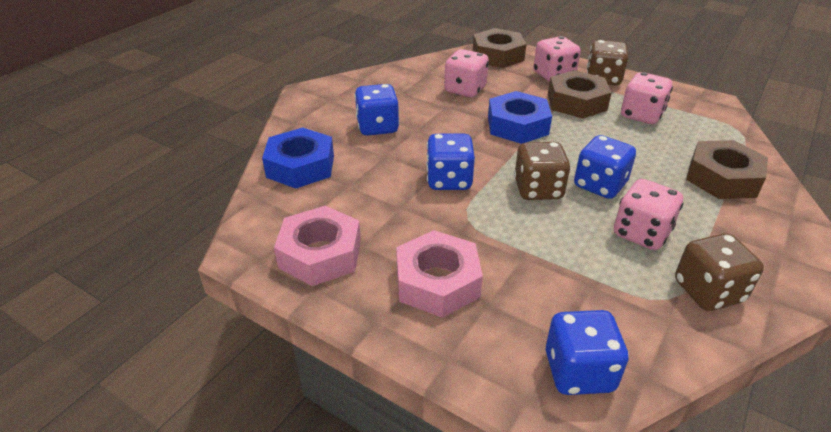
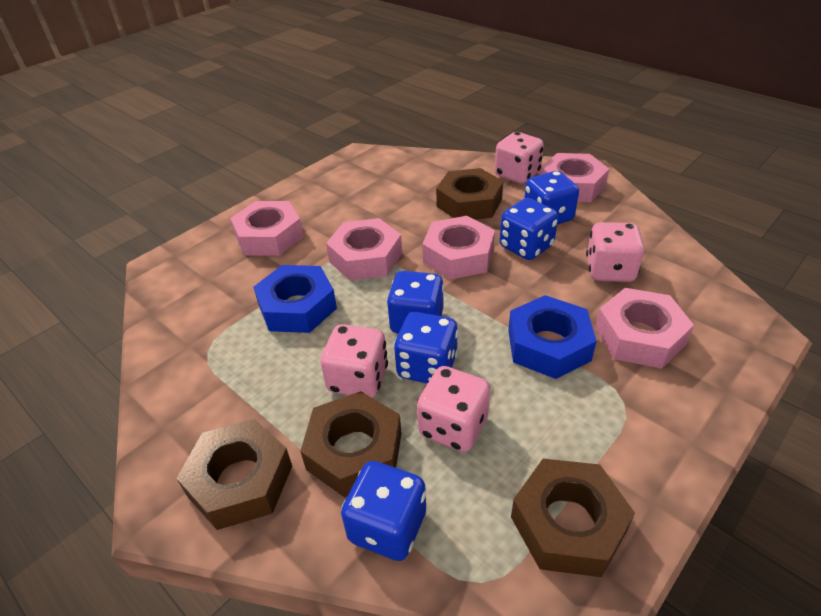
blue dice: 4 -> 5
brown dice: 3 -> 0
brown nut: 3 -> 4
pink nut: 2 -> 5

